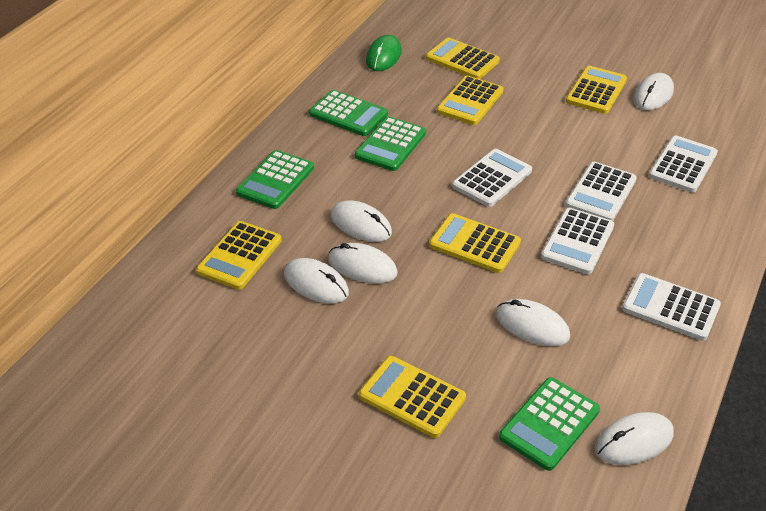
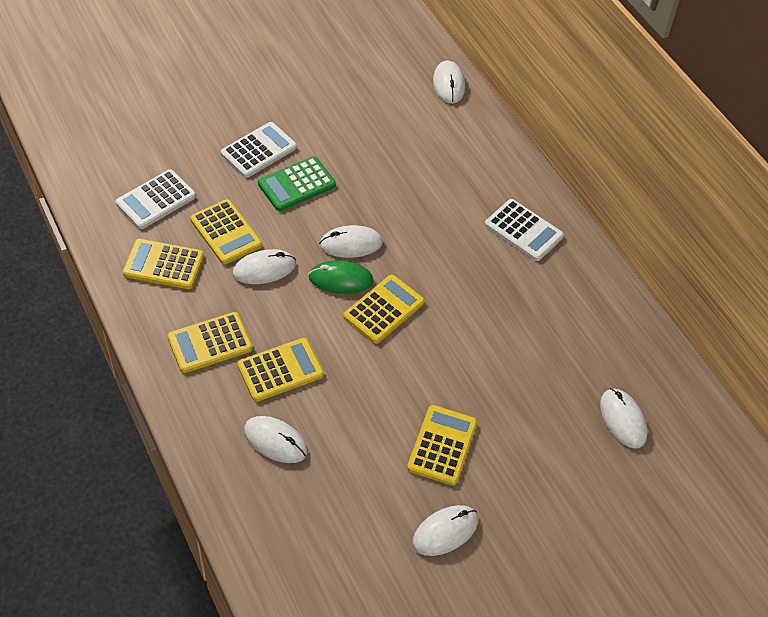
green calculator: 4 -> 1
white calculator: 5 -> 3

